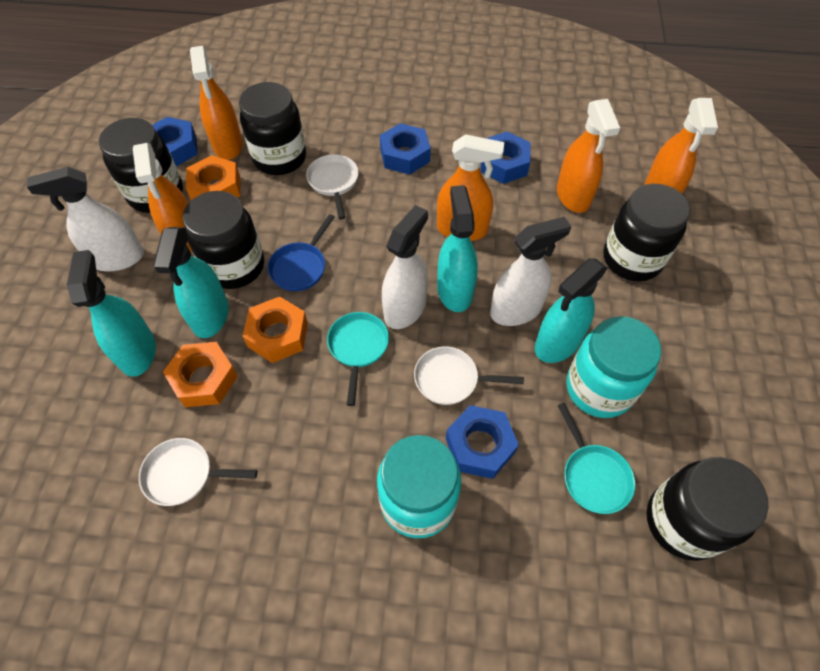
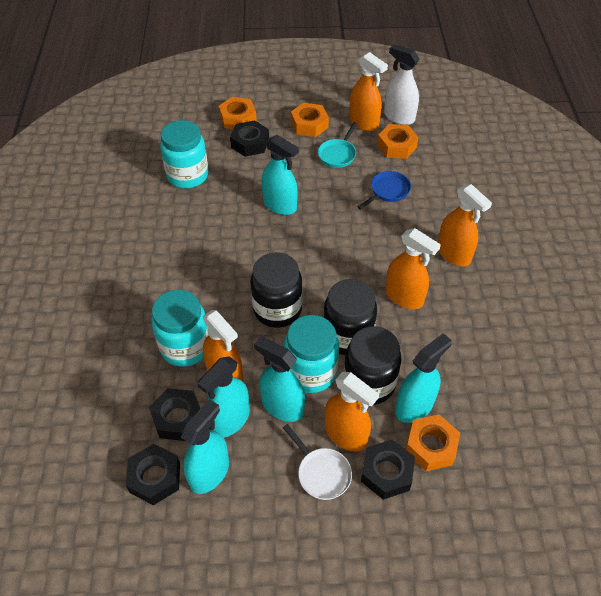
black jar: 5 -> 3
black nut: 0 -> 4
blue nut: 4 -> 0
orange nut: 3 -> 4
turquoise jar: 2 -> 3
turquoise pan: 2 -> 1
turquoise spray bottle: 4 -> 5
white pan: 3 -> 1
white spray bottle: 3 -> 1

